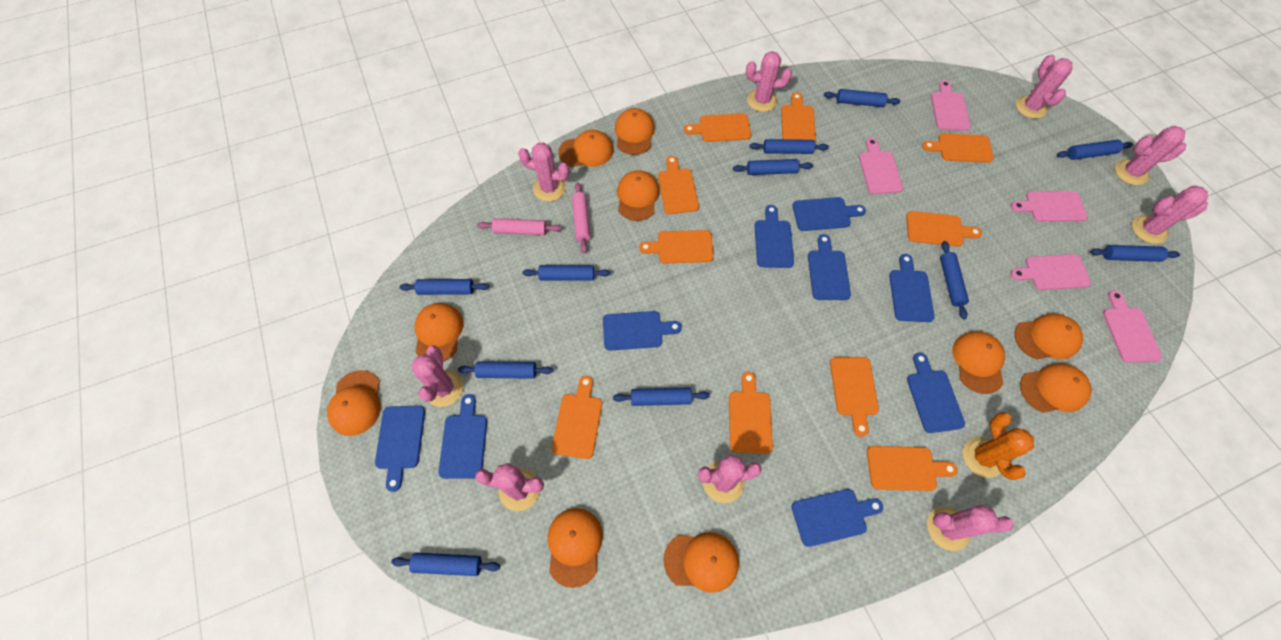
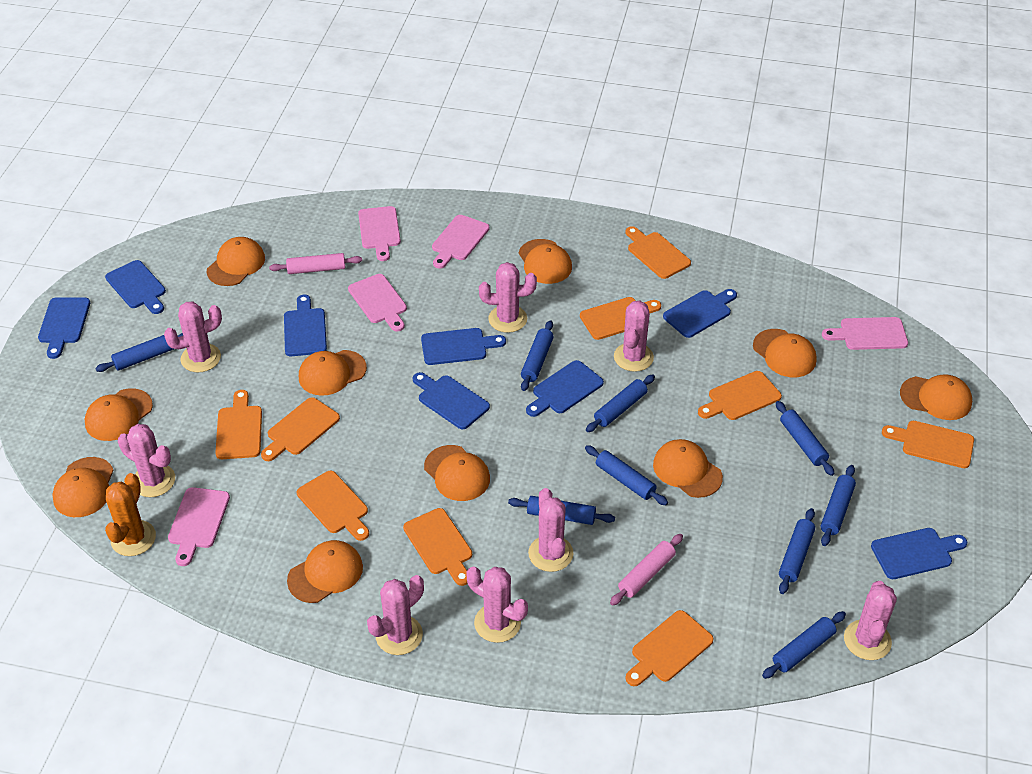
blue cutting board: 9 -> 8
blue rolling pin: 11 -> 9
orange cutting board: 10 -> 9
pink cactus: 9 -> 8

